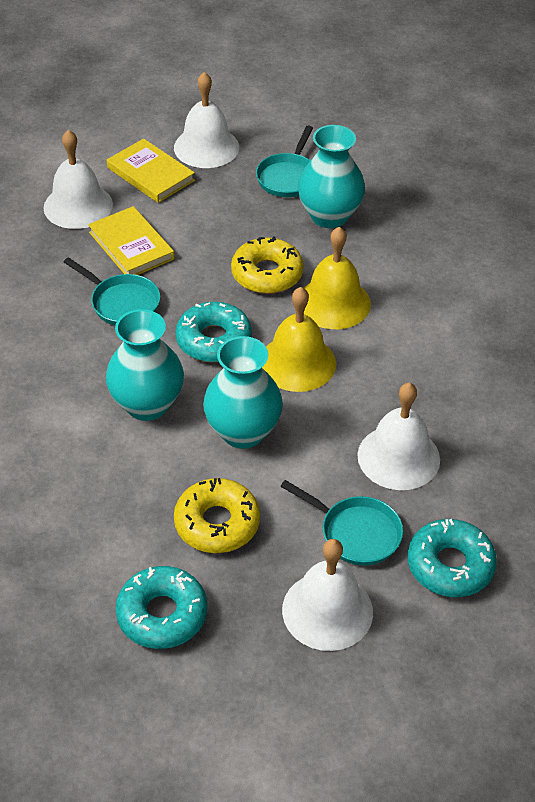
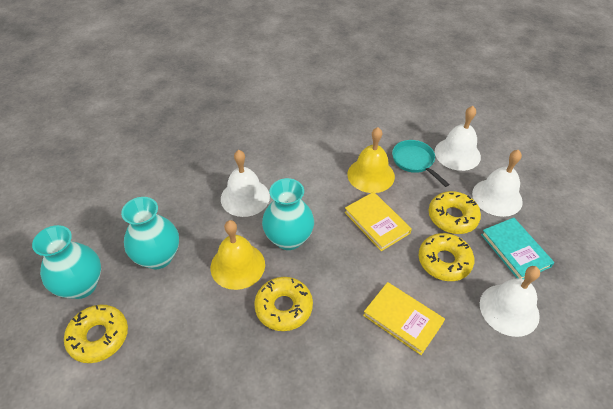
turquoise book: 0 -> 1
turquoise donut: 3 -> 0
turquoise pan: 3 -> 1
yellow donut: 2 -> 4

